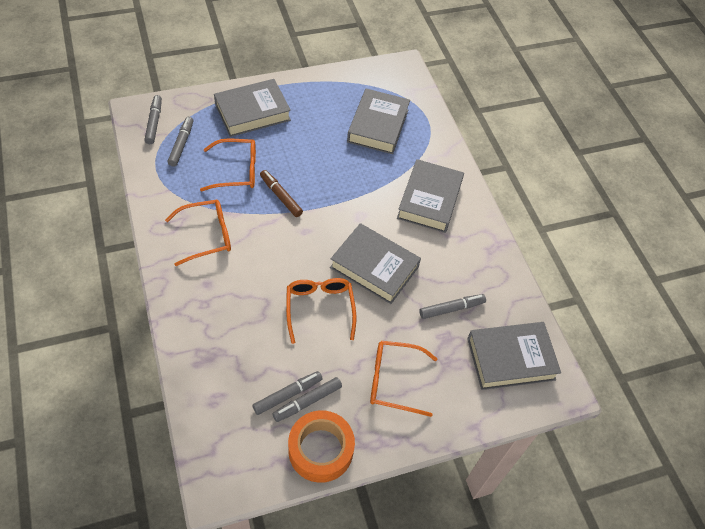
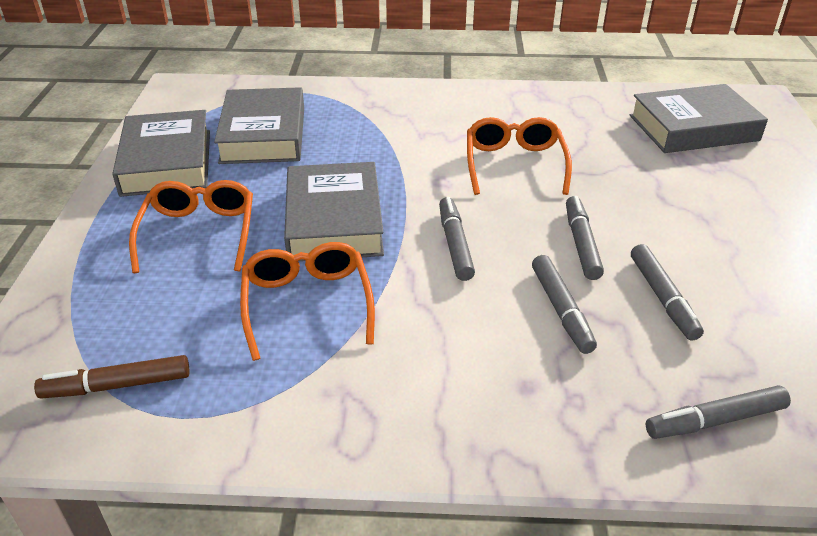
grey book: 5 -> 4
orange glasses: 4 -> 3
orange tape: 1 -> 0

